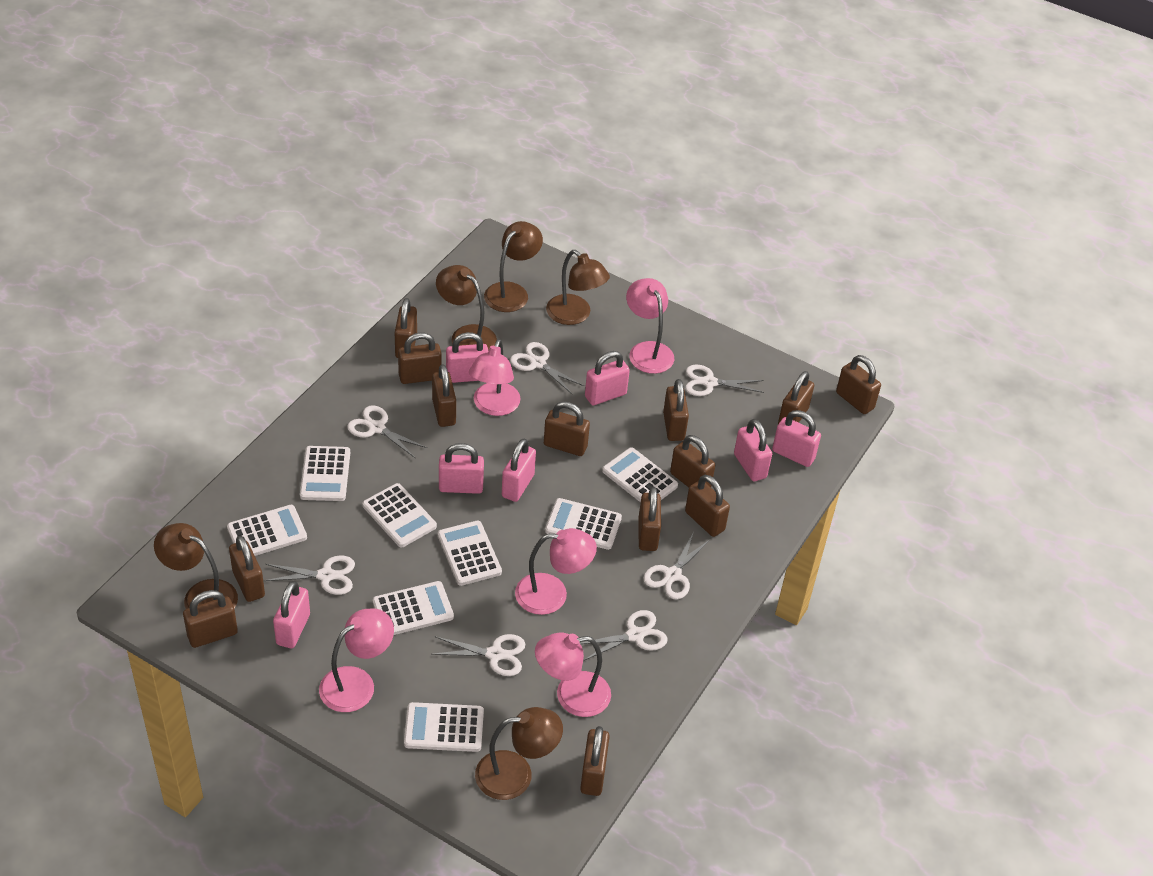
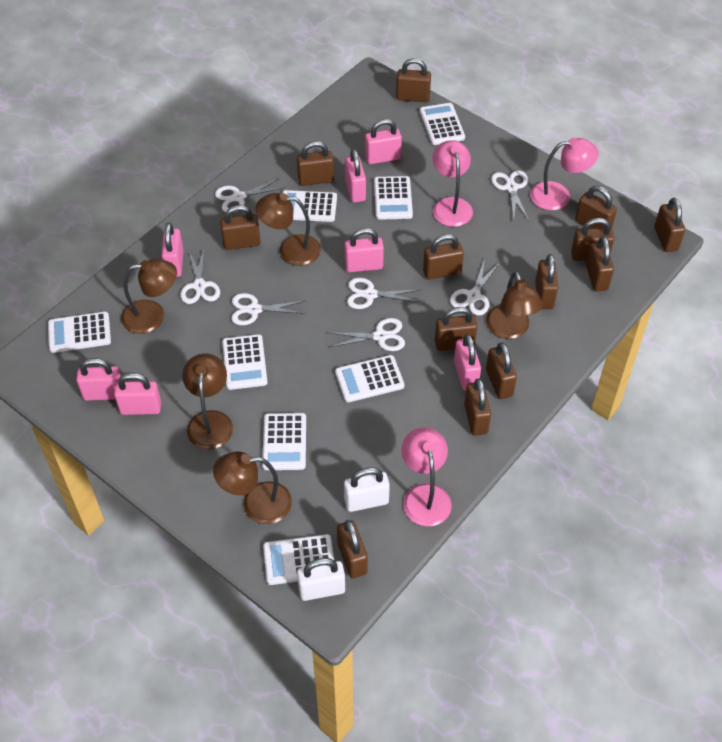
pink lamp: 5 -> 3
white padlock: 0 -> 2

